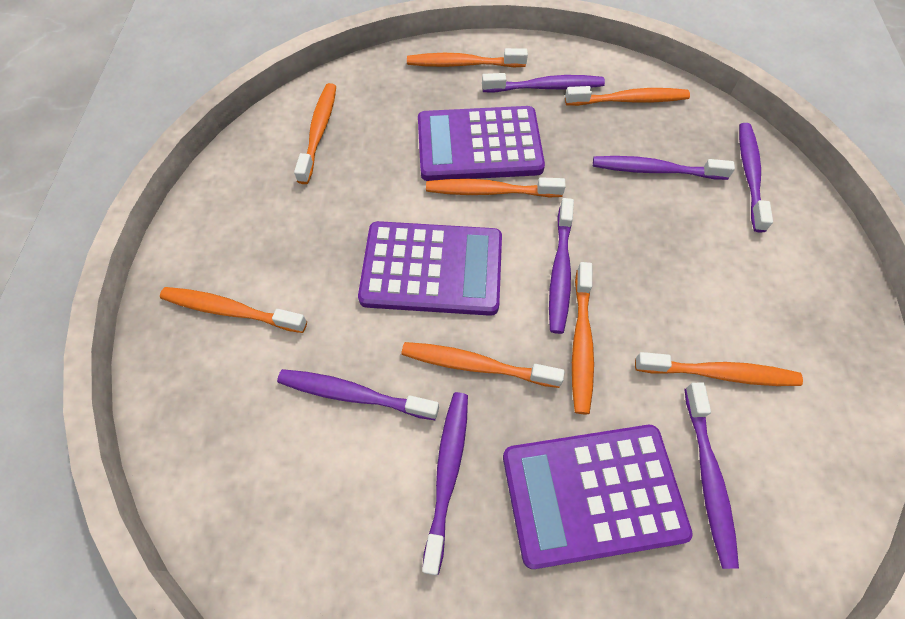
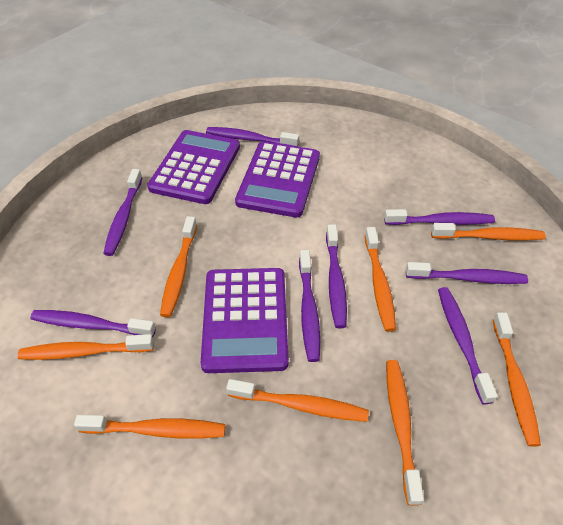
purple toothbrush: 7 -> 8

